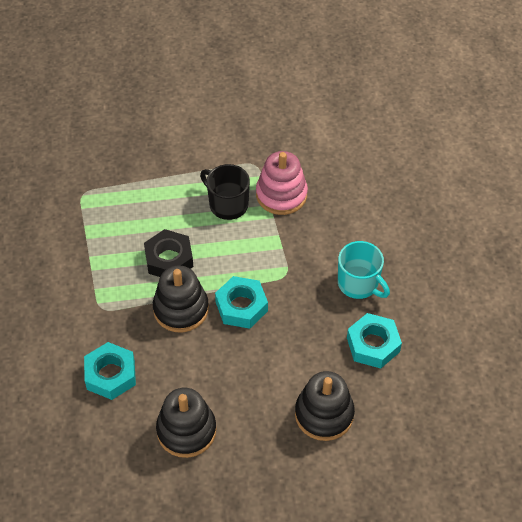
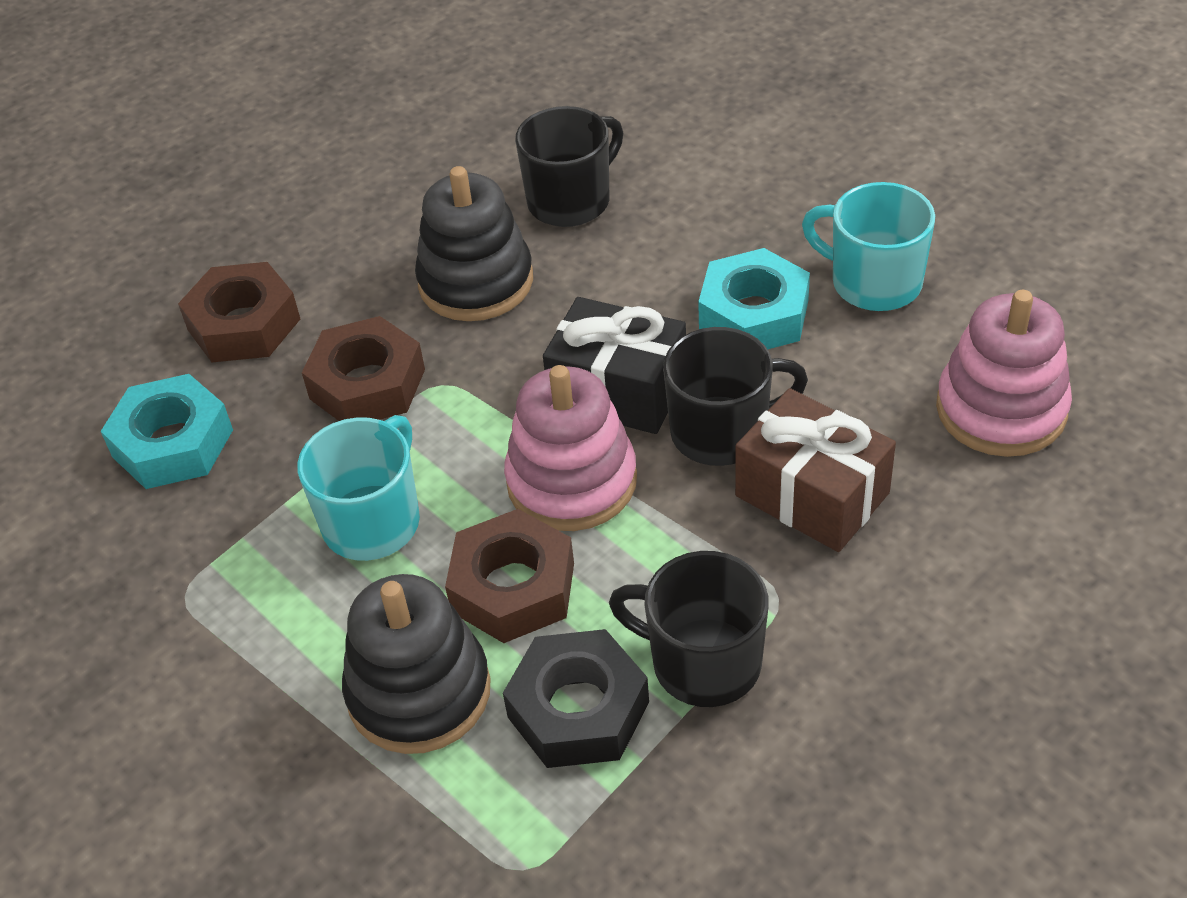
black gift: 0 -> 1
black mug: 1 -> 3
black stacking toy: 3 -> 2
brown gift: 0 -> 1
brown nut: 0 -> 3
pink stacking toy: 1 -> 2
turquoise mug: 1 -> 2
turquoise nut: 3 -> 2

